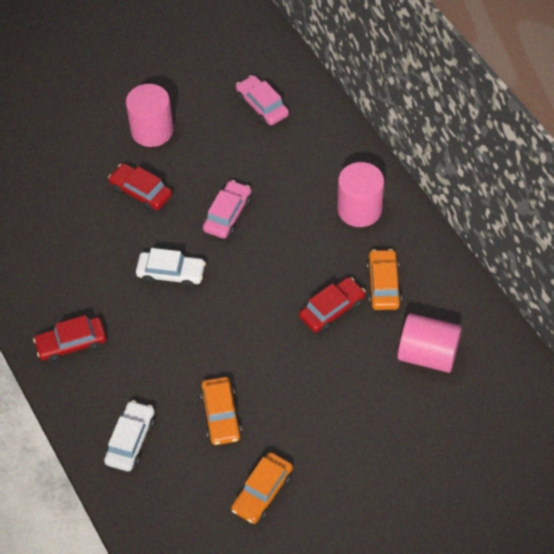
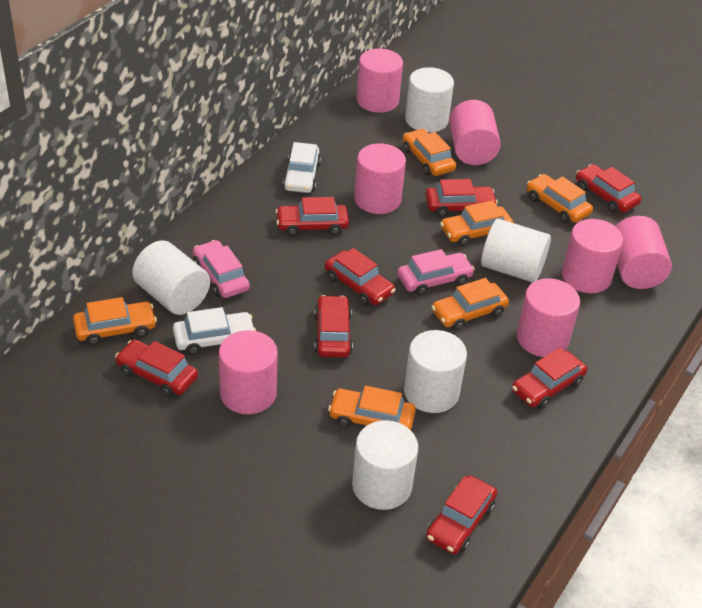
orange car: 3 -> 6
pink cylinder: 3 -> 7
red car: 3 -> 8
white cylinder: 0 -> 5

